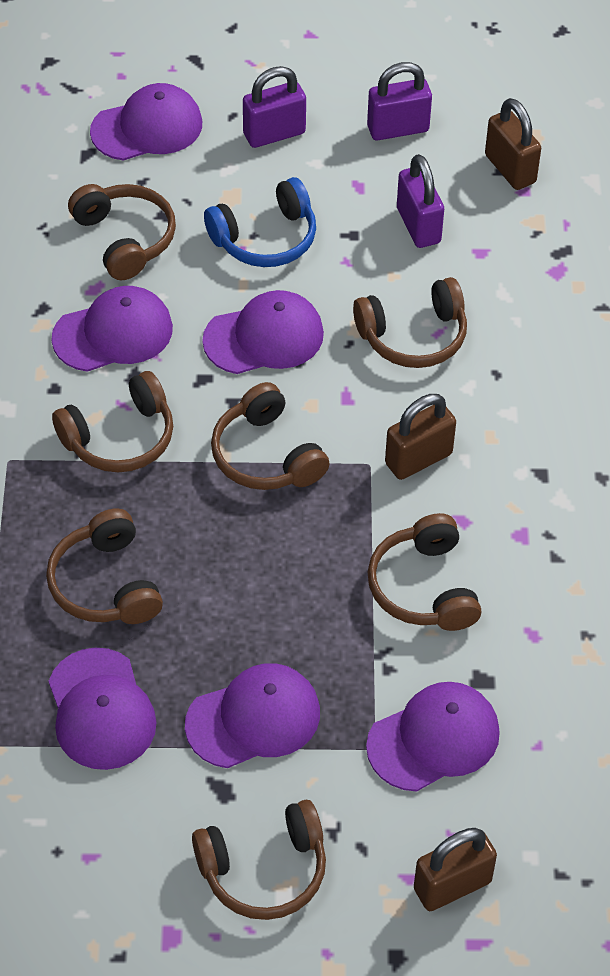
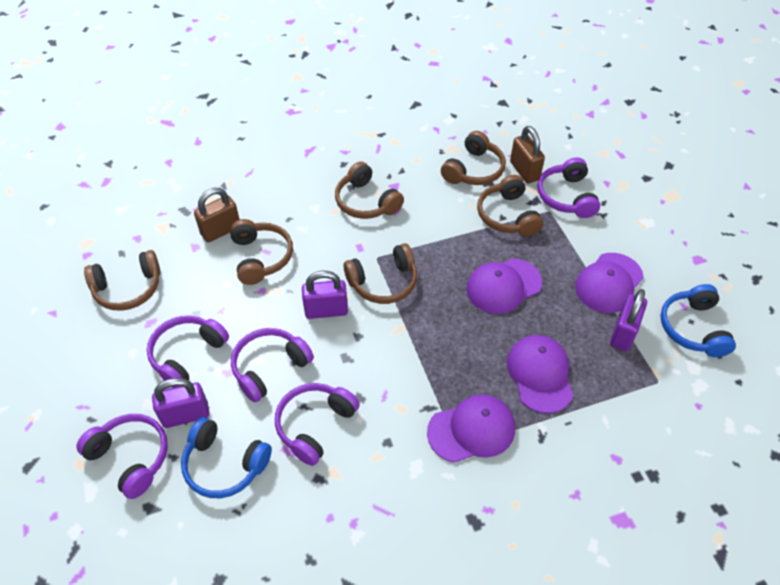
blue headphones: 1 -> 2
brown headphones: 7 -> 6
brown padlock: 3 -> 2
purple cap: 6 -> 4
purple headphones: 0 -> 5

